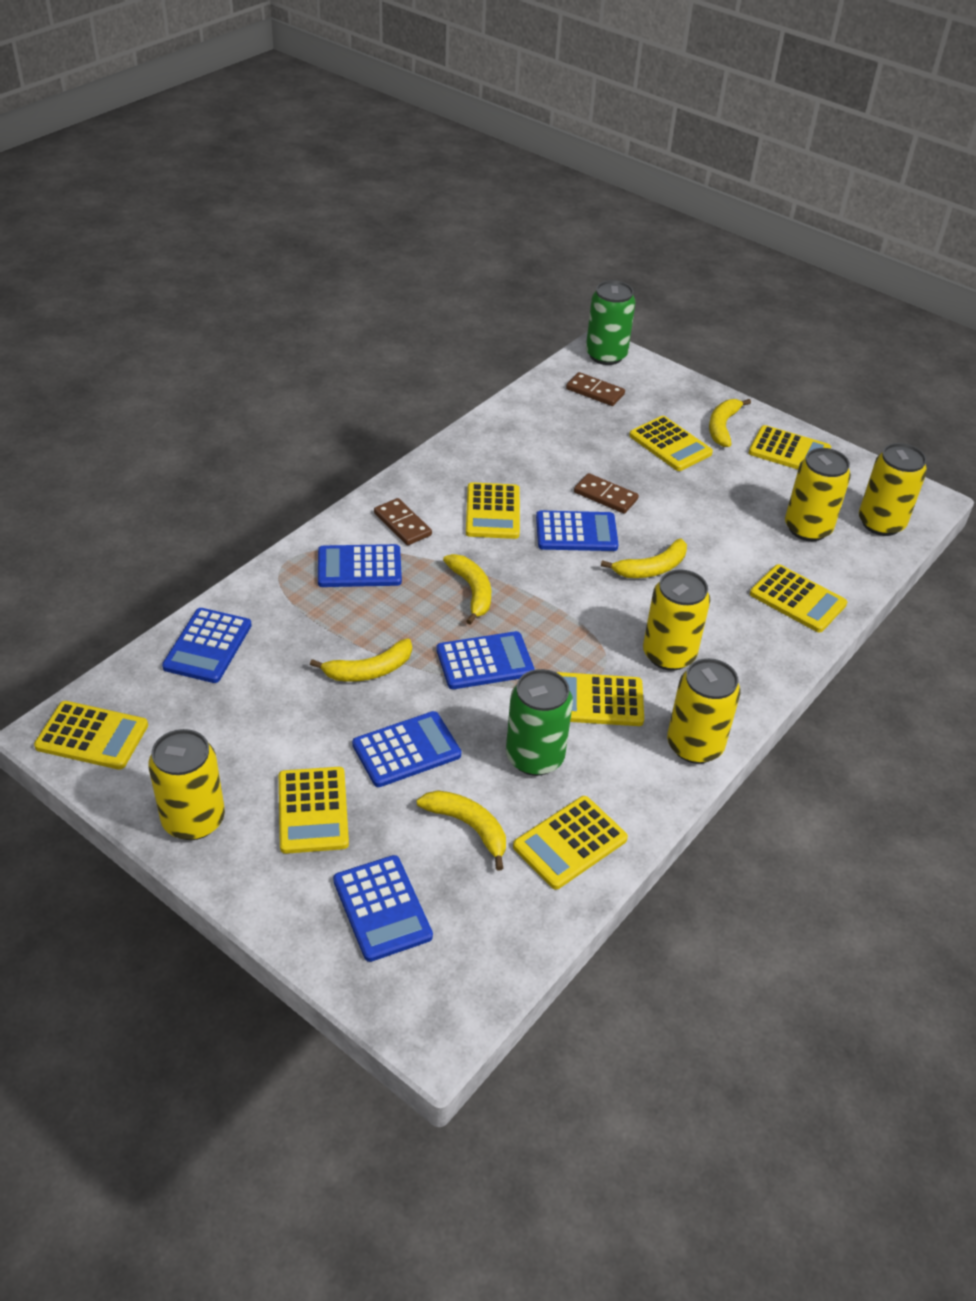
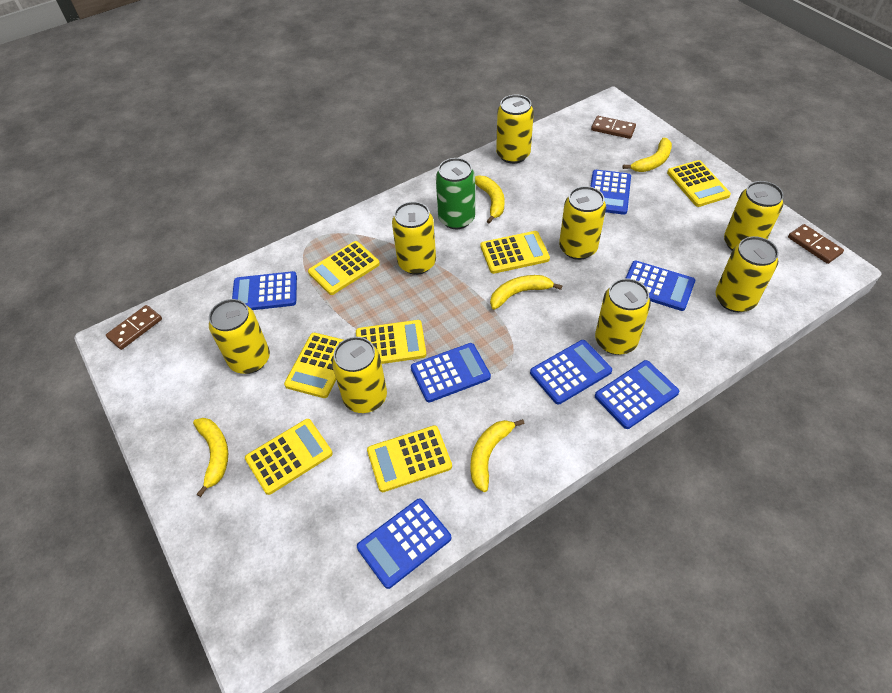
blue calculator: 6 -> 7
green can: 2 -> 1
yellow calculator: 8 -> 7
yellow can: 5 -> 8

